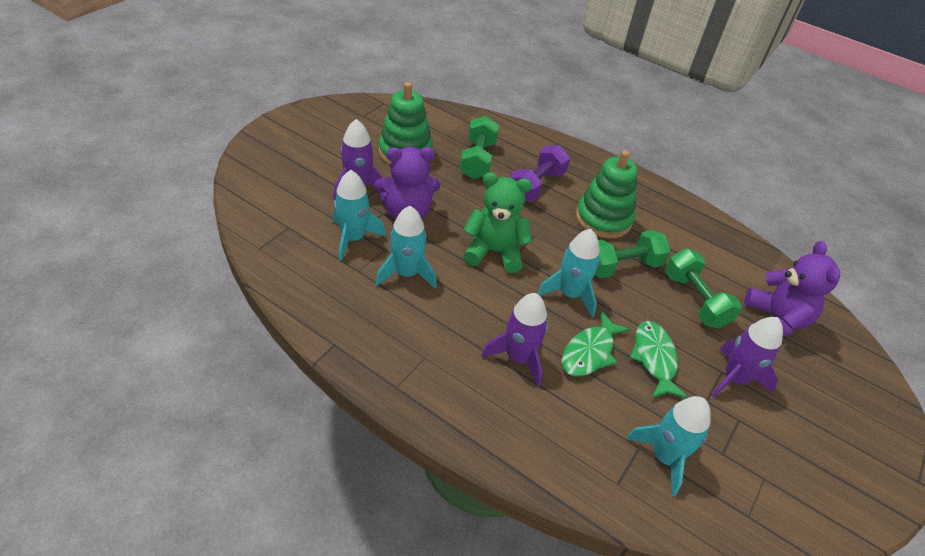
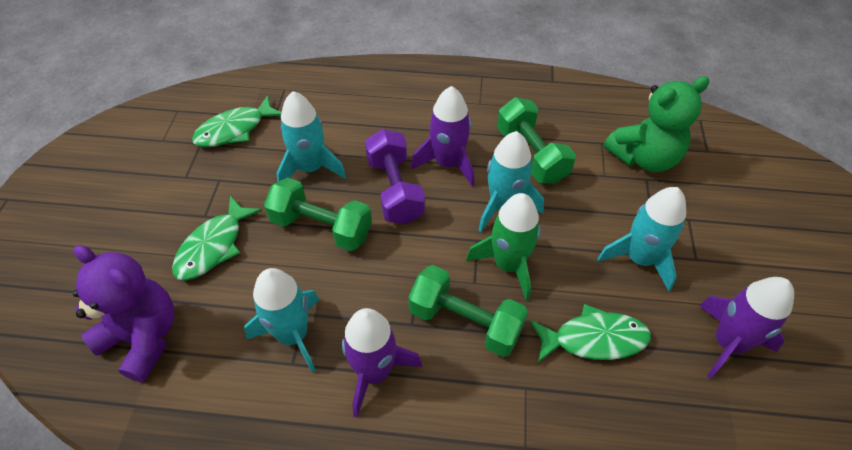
green fish: 2 -> 3
green rocket: 0 -> 1
green stacking toy: 2 -> 0
purple teddy bear: 2 -> 1

